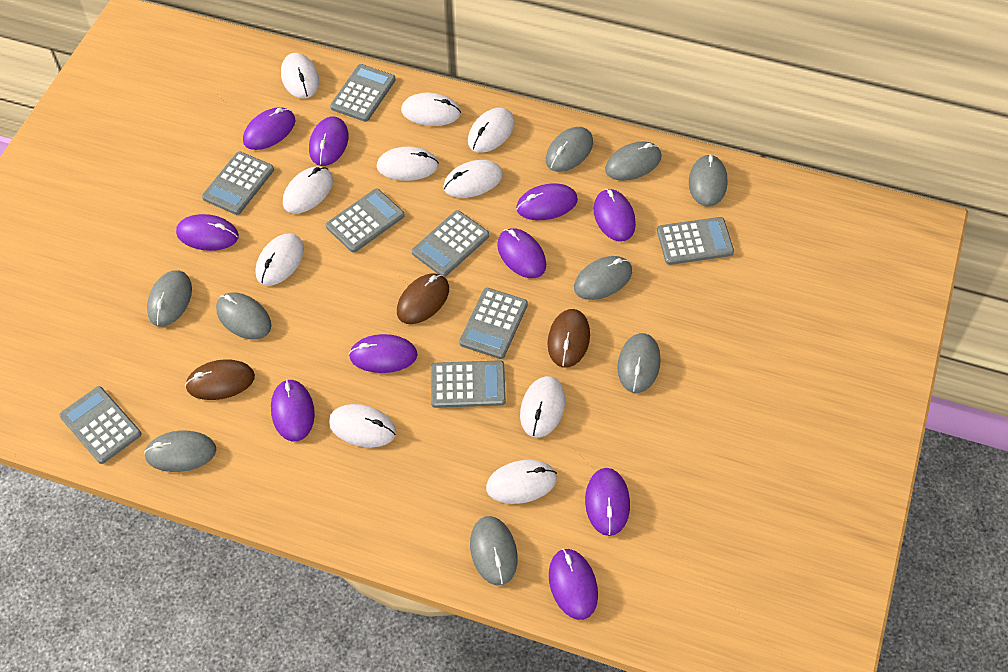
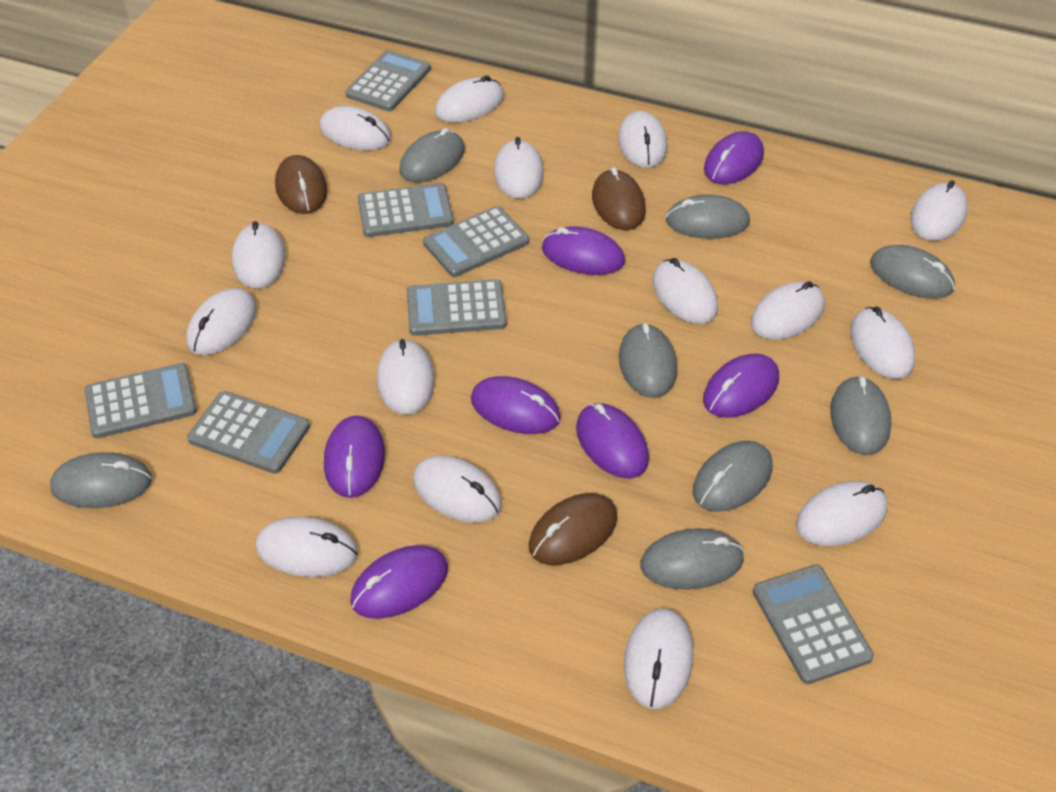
grey calculator: 8 -> 7
grey mouse: 9 -> 8
purple mouse: 10 -> 7
white mouse: 10 -> 15

